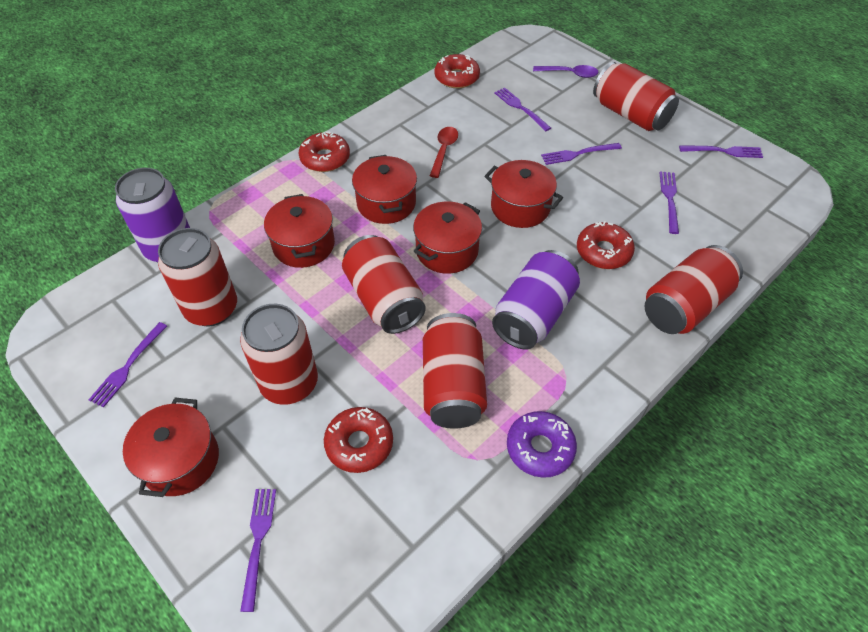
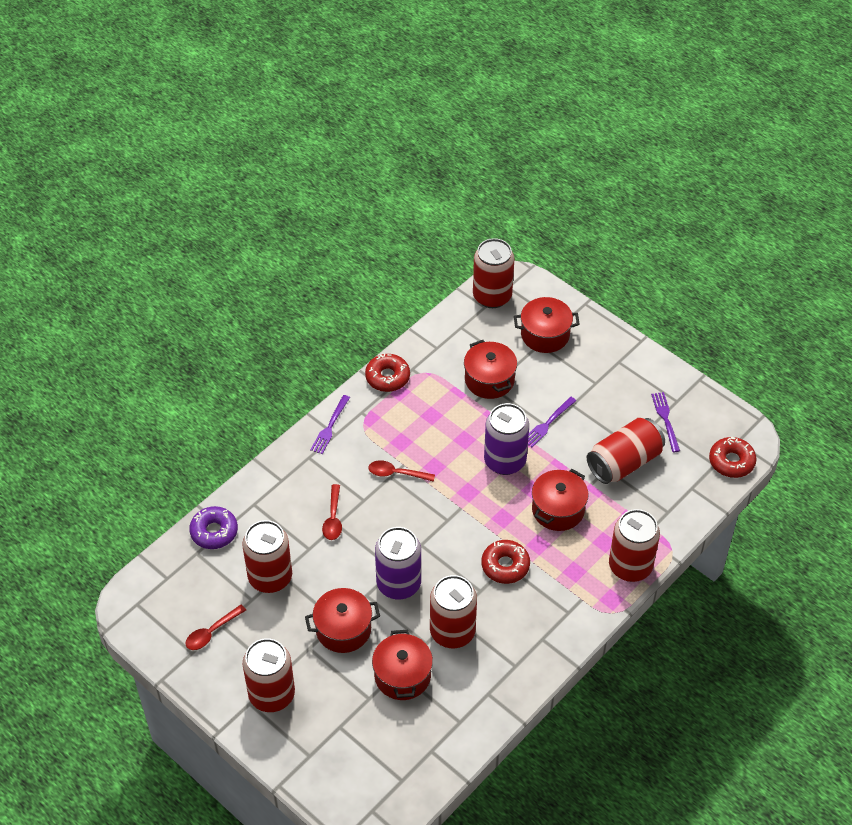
purple fork: 6 -> 3
purple spoon: 1 -> 0
red donut: 4 -> 3
red spoon: 1 -> 3

